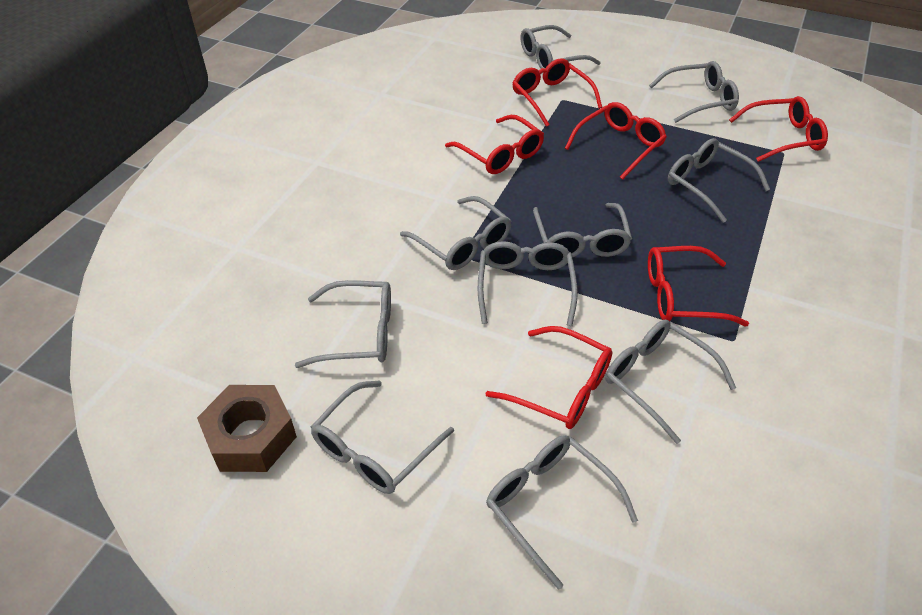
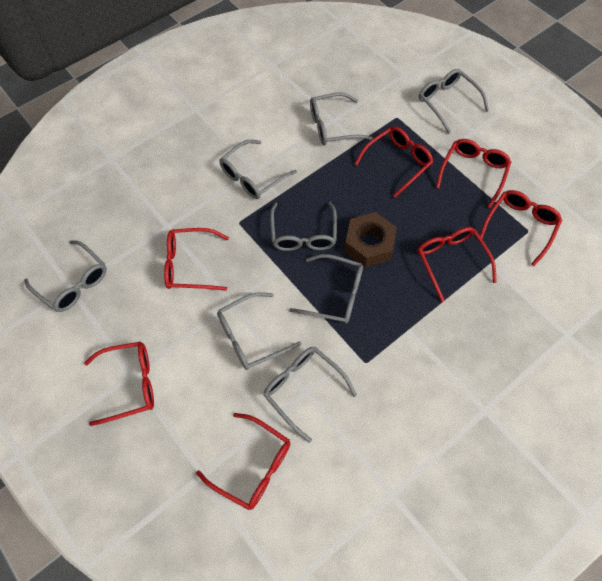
grey glasses: 10 -> 8
red glasses: 6 -> 7

